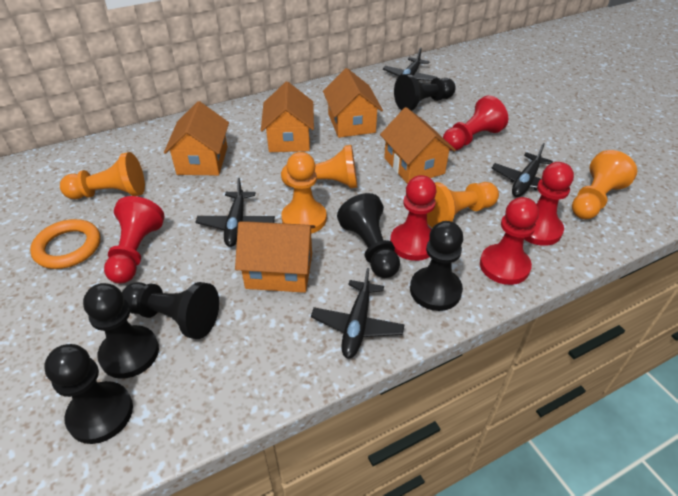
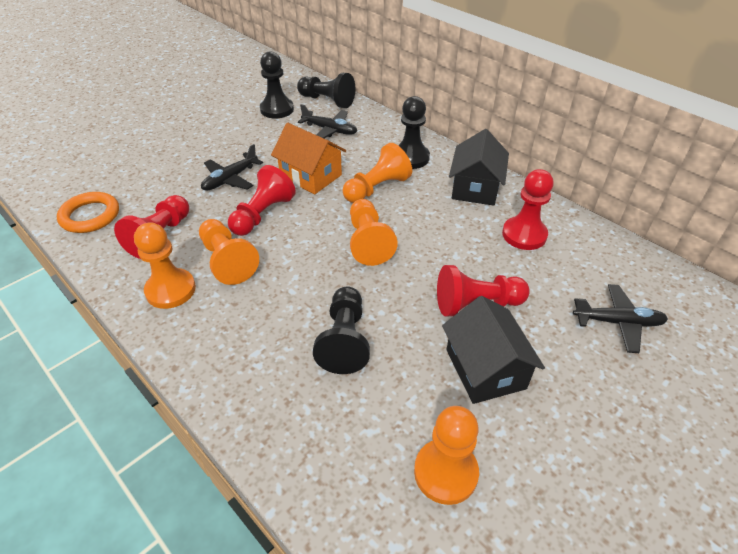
black house: 0 -> 2
black pawn: 6 -> 4
black plane: 4 -> 3
orange house: 5 -> 1
red pawn: 5 -> 4

